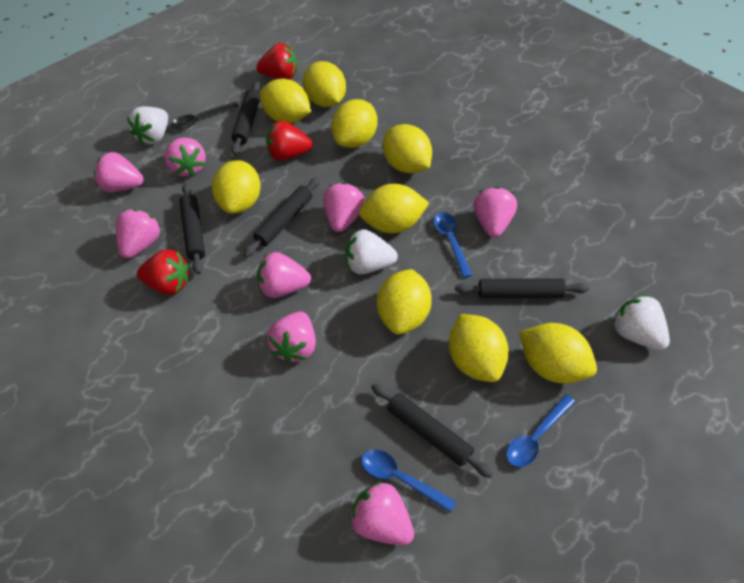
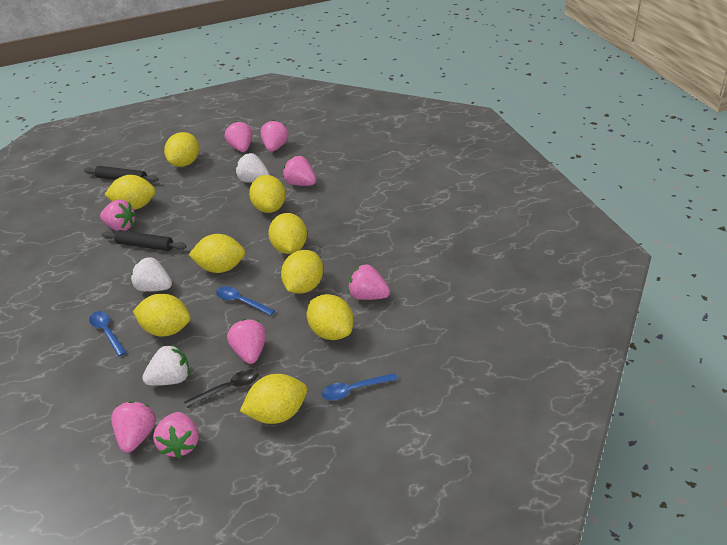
black rolling pin: 5 -> 2
red strawberry: 3 -> 0

